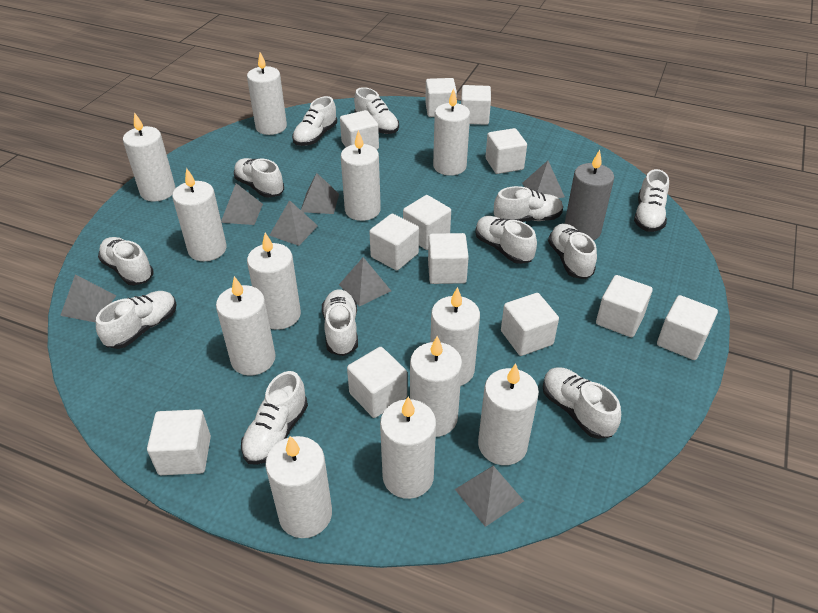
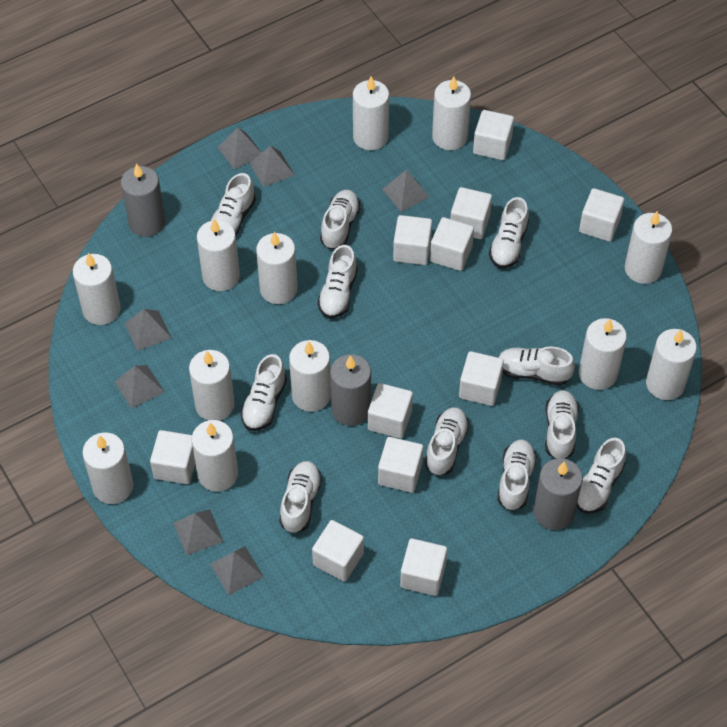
grey candle: 1 -> 3
white cube: 12 -> 11
white shoe: 12 -> 11

